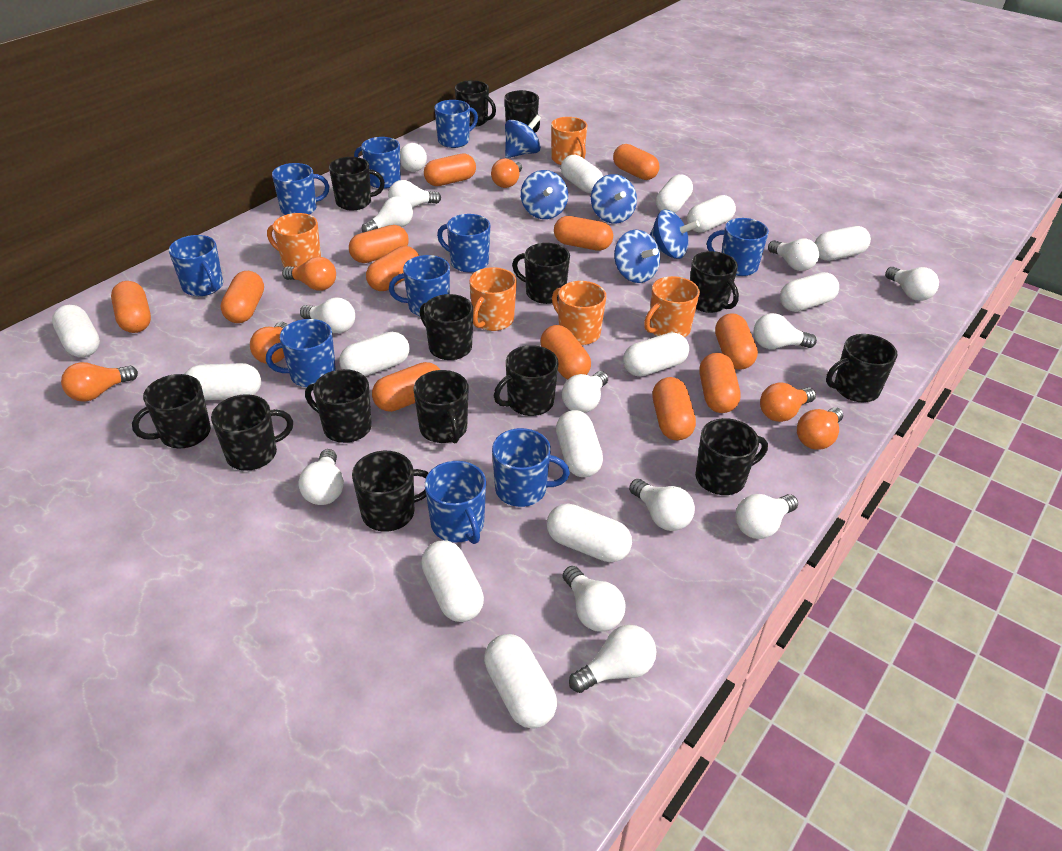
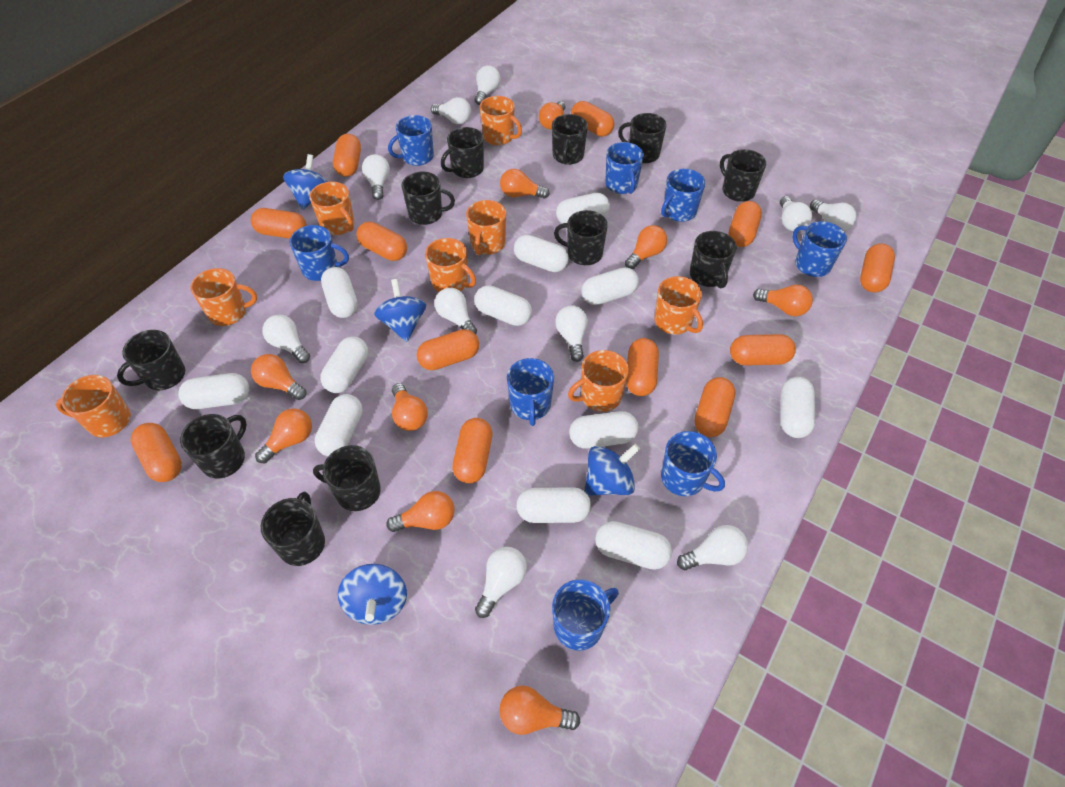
black mug: 14 -> 11
blue mug: 10 -> 8
blue spinning top: 5 -> 4
orange light bulb: 6 -> 9
orange mug: 5 -> 8
white capsule: 13 -> 12
white light bulb: 13 -> 10

